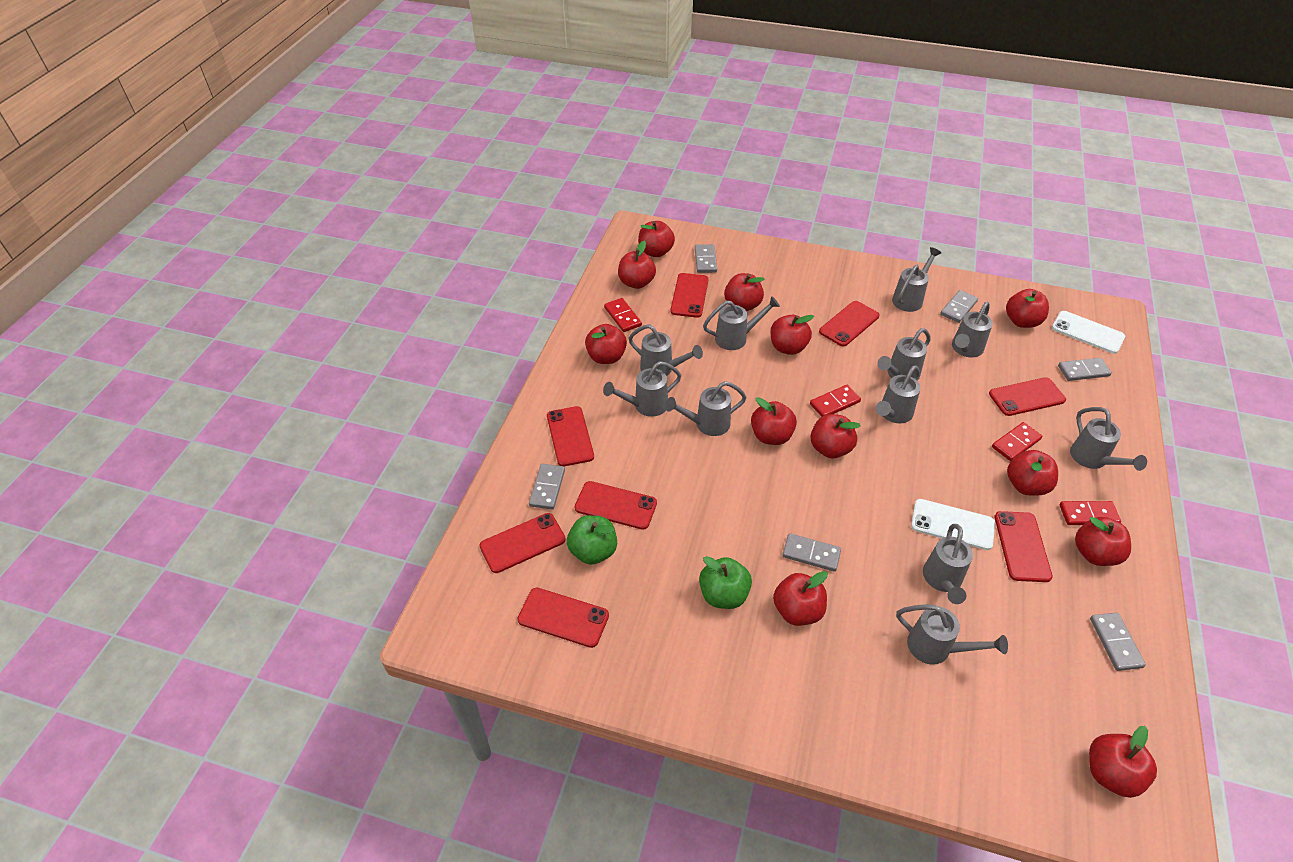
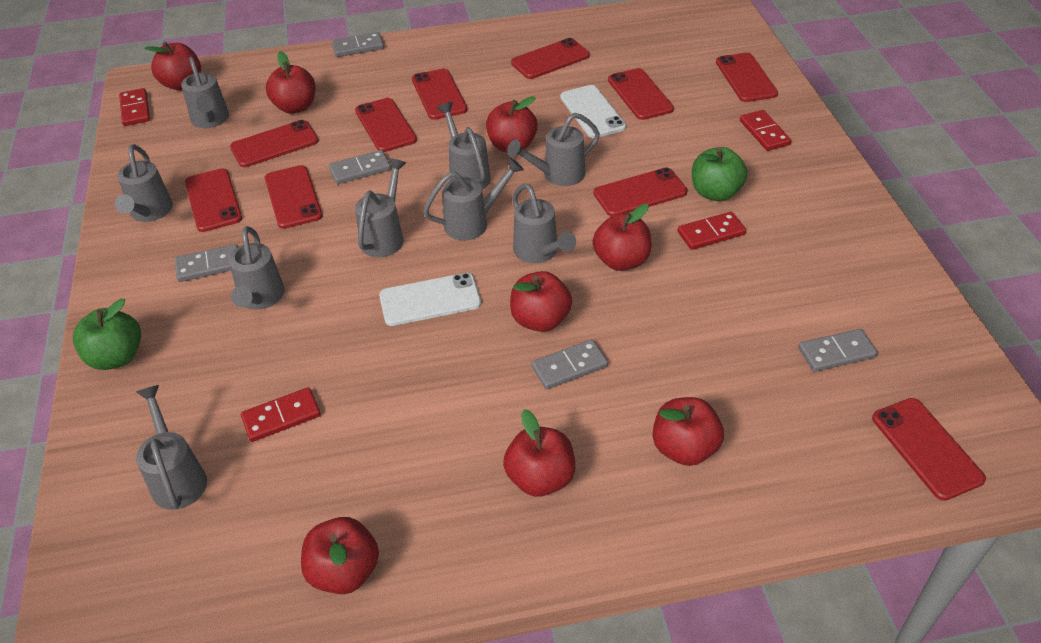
grey domino: 6 -> 5
grey watering can: 11 -> 9
red apple: 12 -> 8
red phone: 8 -> 10

